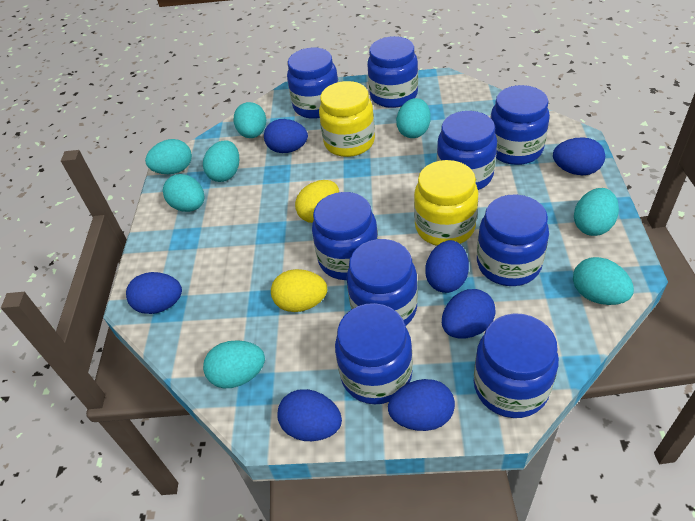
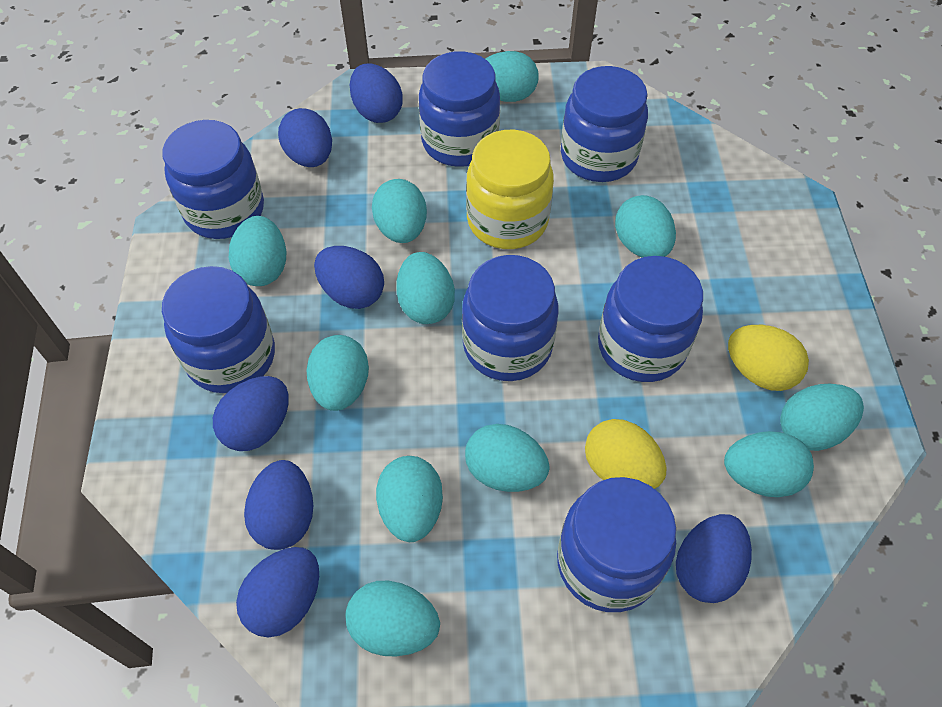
blue jar: 9 -> 7
turquoise egg: 8 -> 11
yellow jar: 2 -> 1

